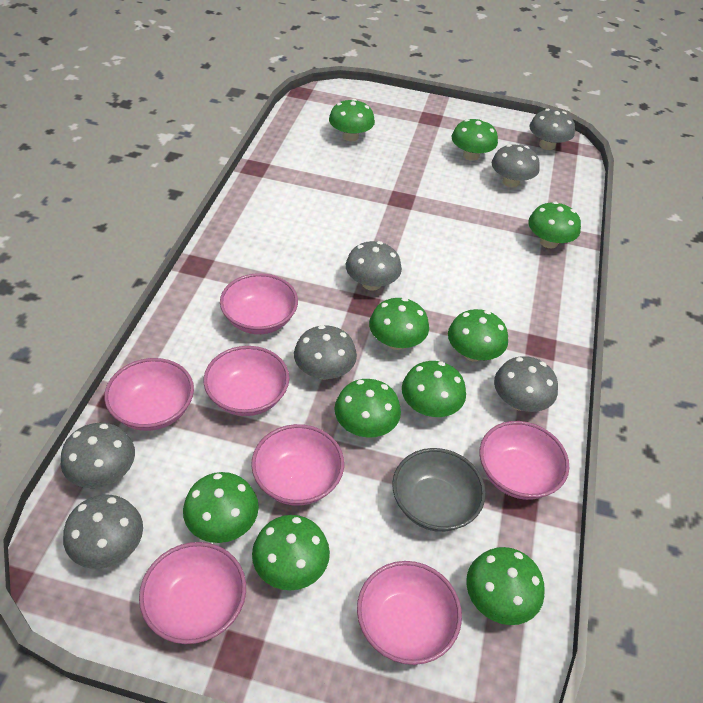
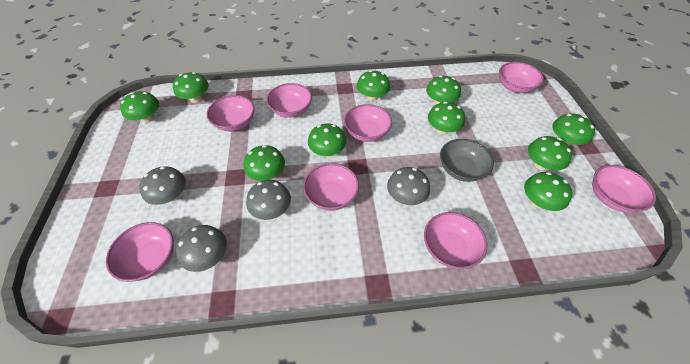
grey mushroom: 7 -> 4
pink bowl: 7 -> 8

